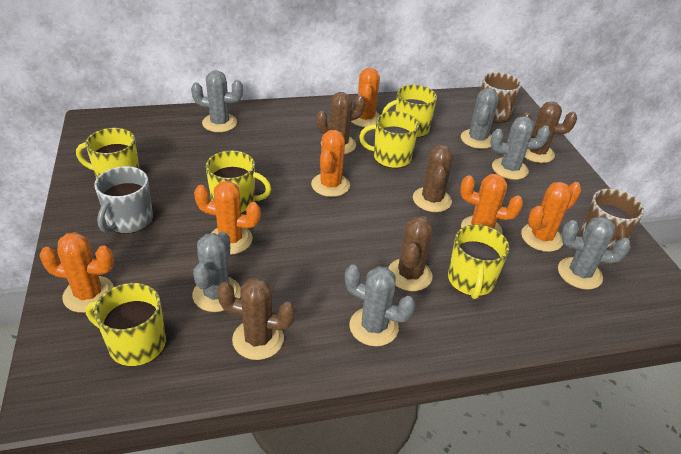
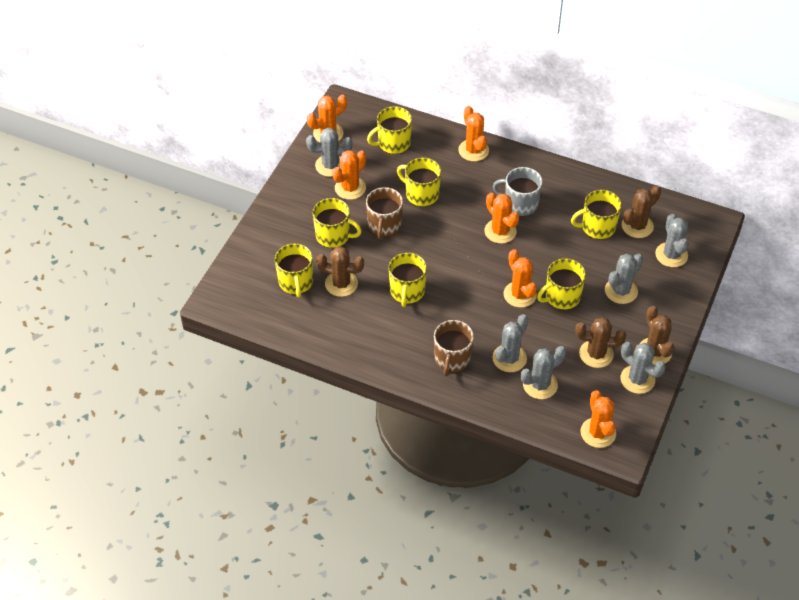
brown cactus: 5 -> 4
yellow mug: 6 -> 7

